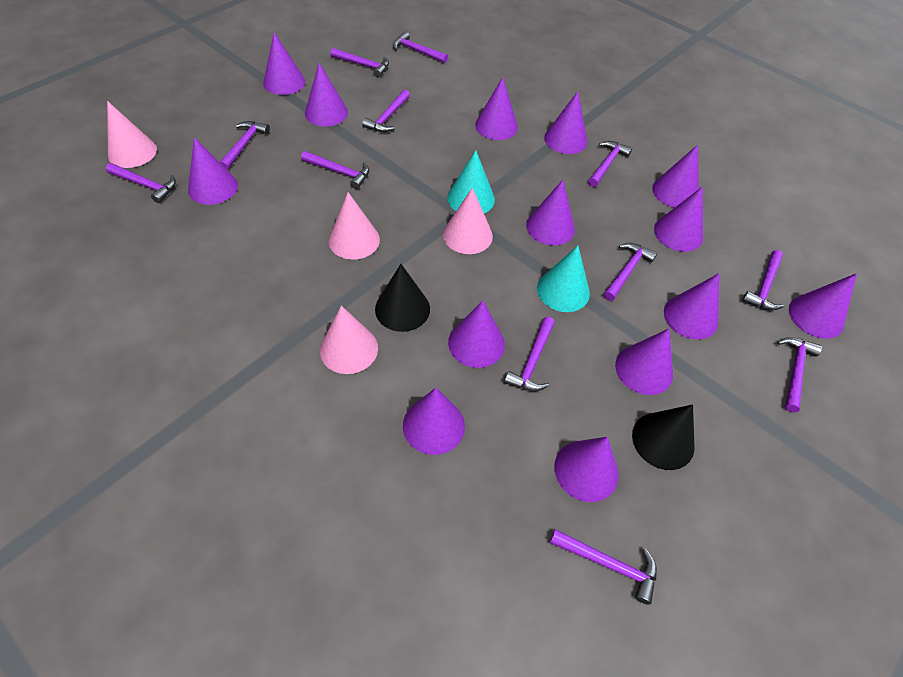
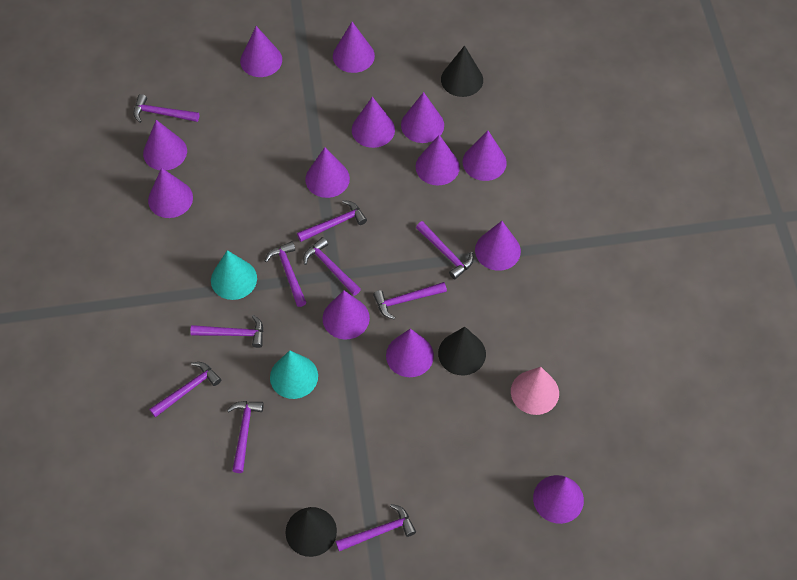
black cone: 2 -> 3
pink cone: 4 -> 1
purple cone: 14 -> 13
purple hammer: 12 -> 10

